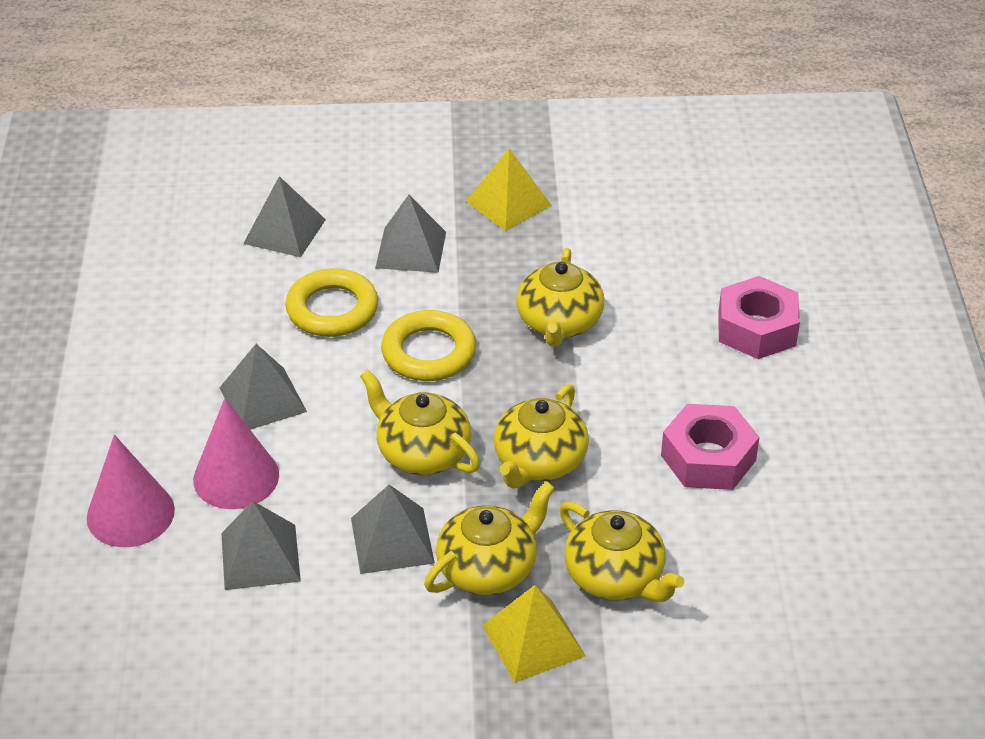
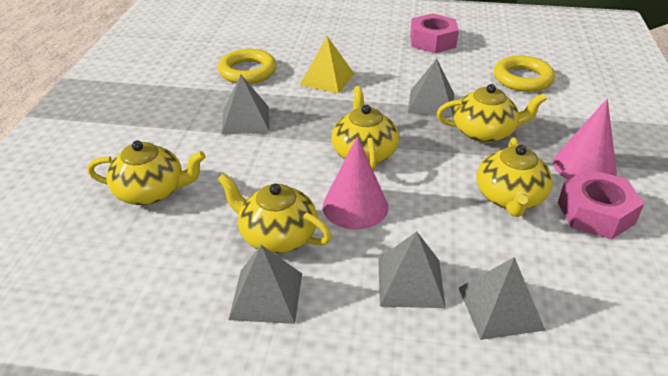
yellow pyramid: 2 -> 1

